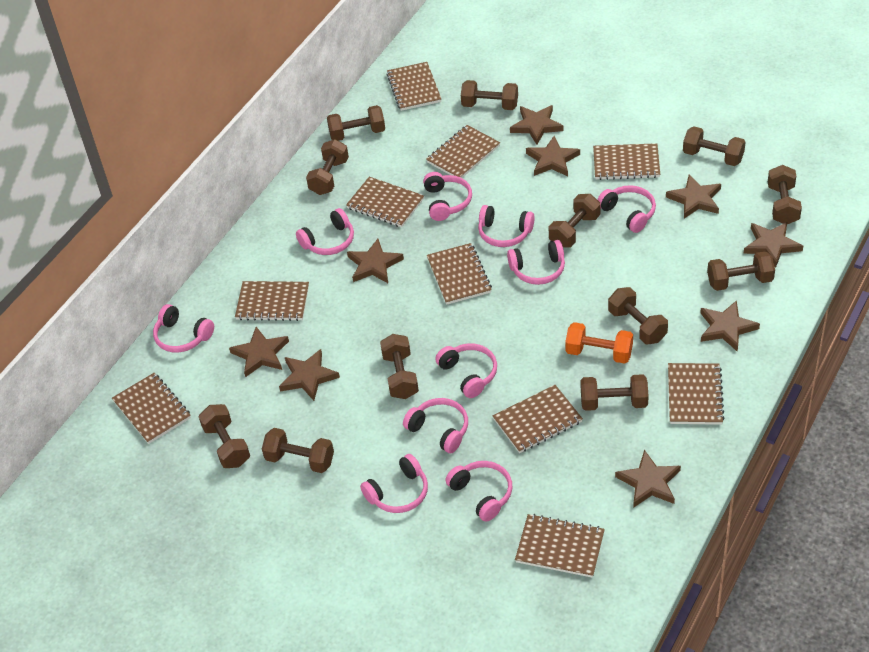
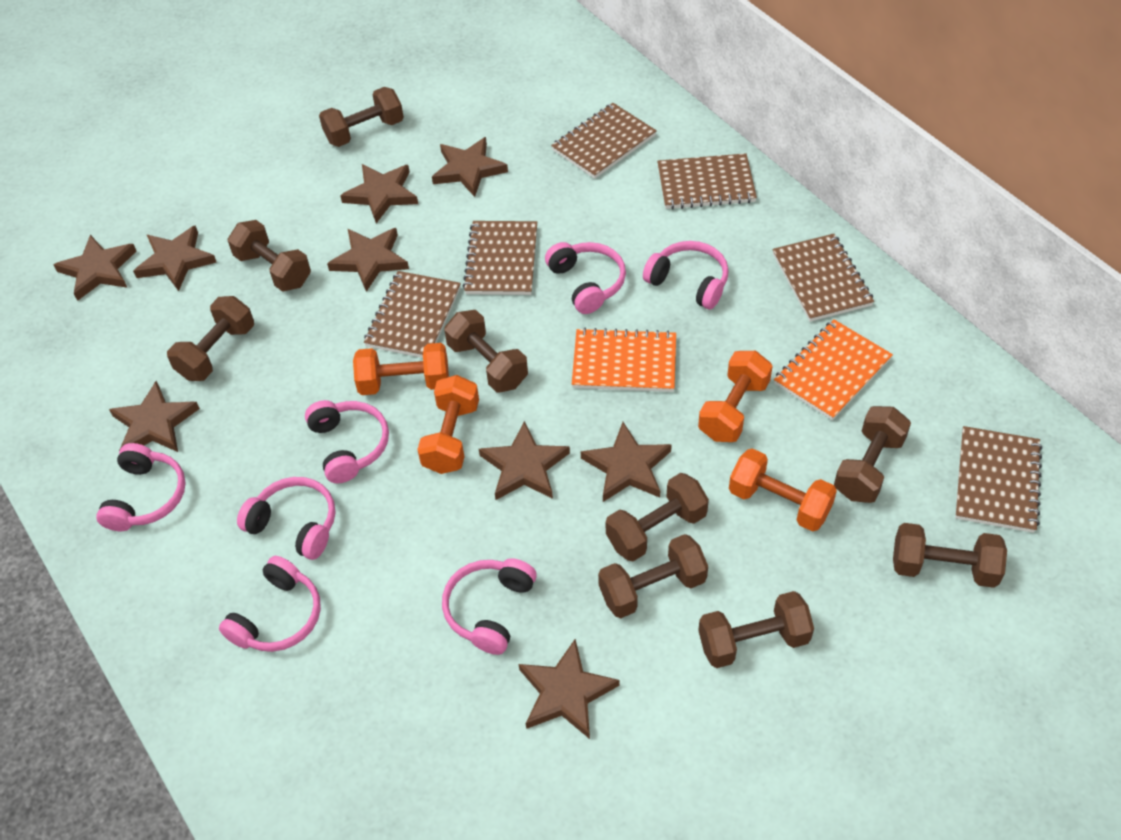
brown dumbbell: 12 -> 9
brown notebook: 10 -> 6
orange dumbbell: 1 -> 4
orange notebook: 0 -> 2
pink headphones: 10 -> 7

